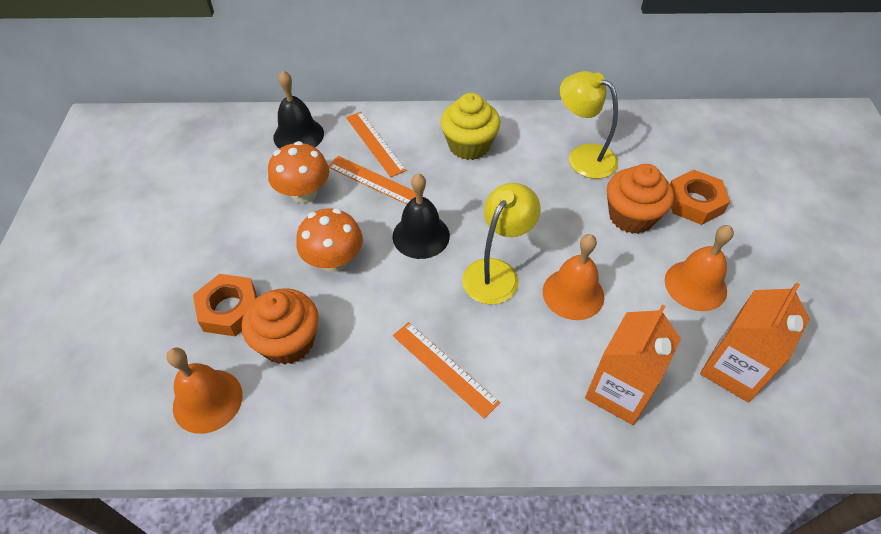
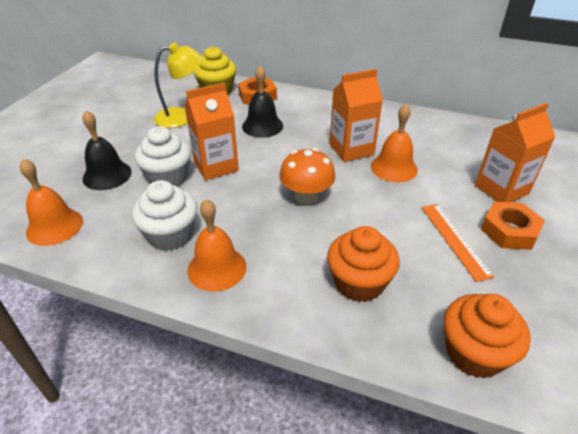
orange carton: 2 -> 3
orange mushroom: 2 -> 1
orange ruler: 3 -> 1
white cupcake: 0 -> 2
yellow lamp: 2 -> 1

